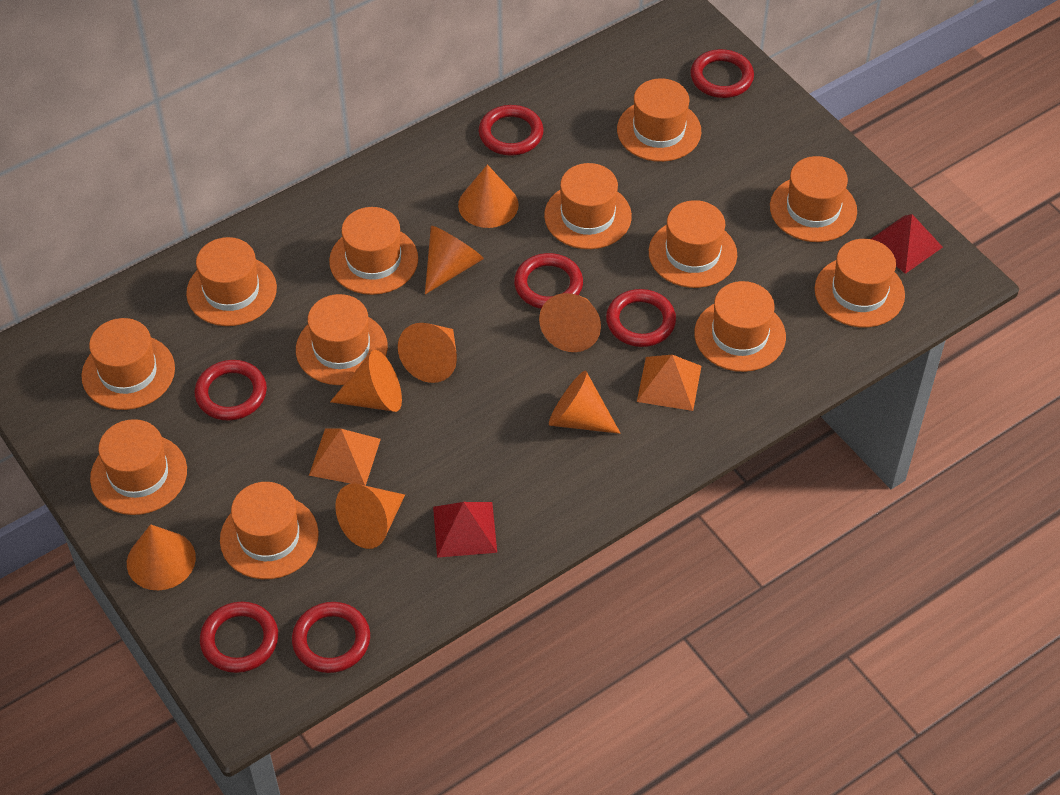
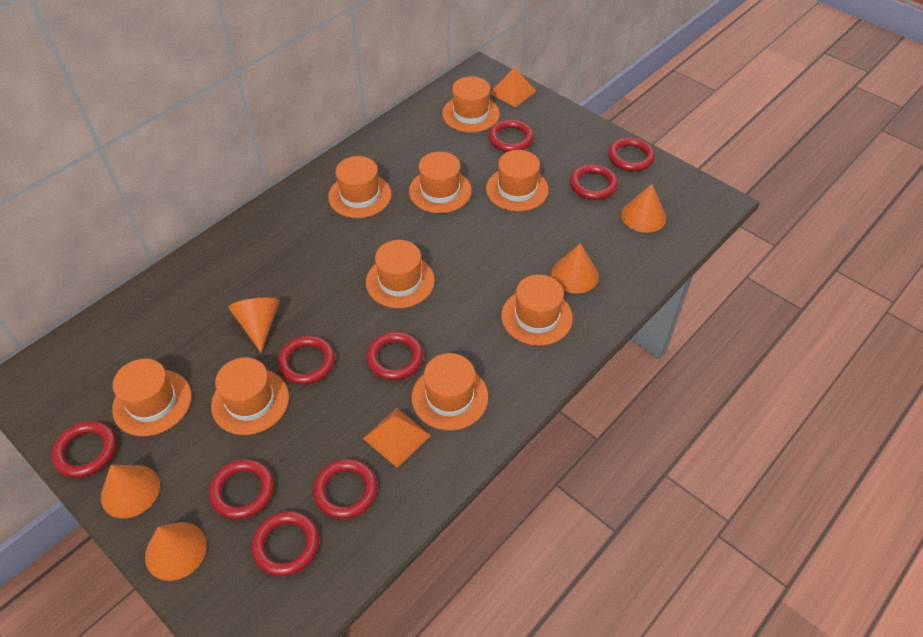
orange cone: 8 -> 5
orange hat: 12 -> 9
red pyramid: 2 -> 0
red ring: 7 -> 9

